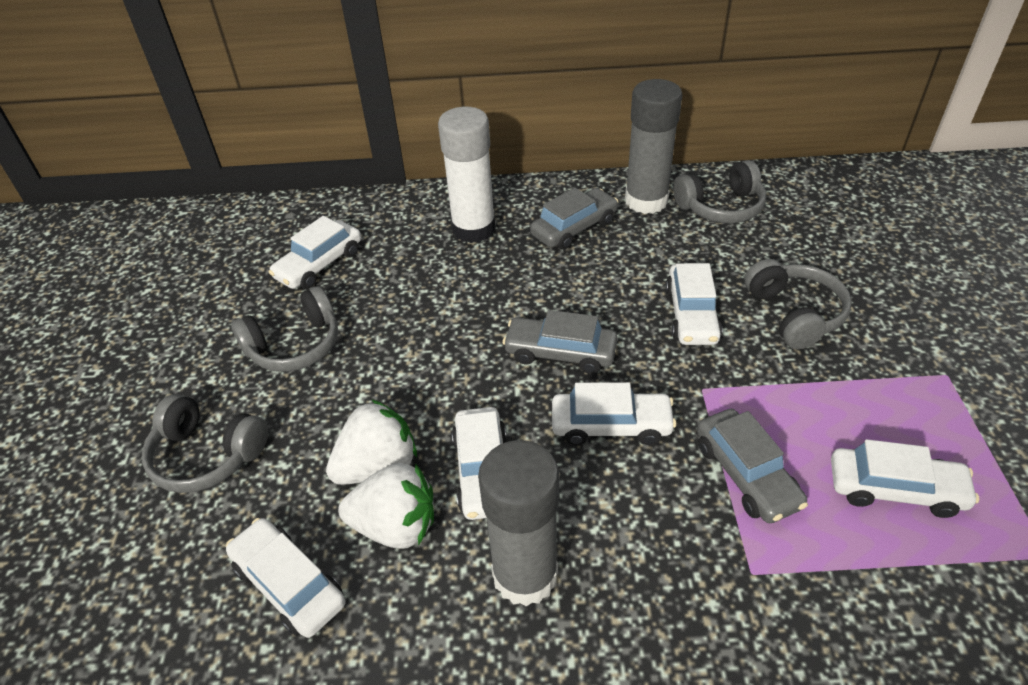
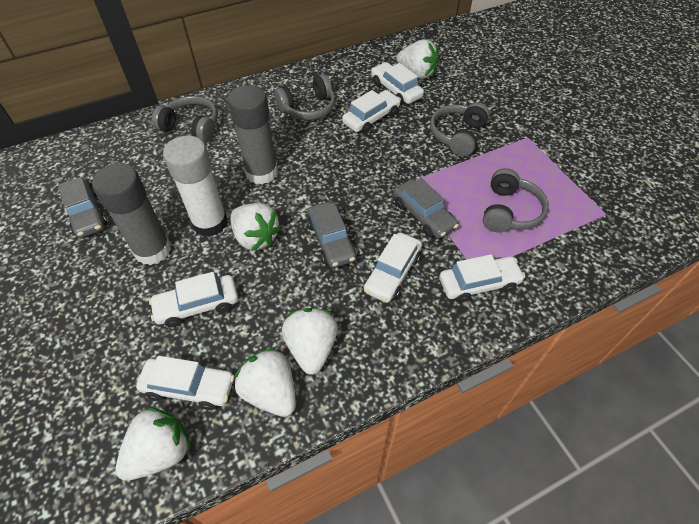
white strawberry: 2 -> 5

